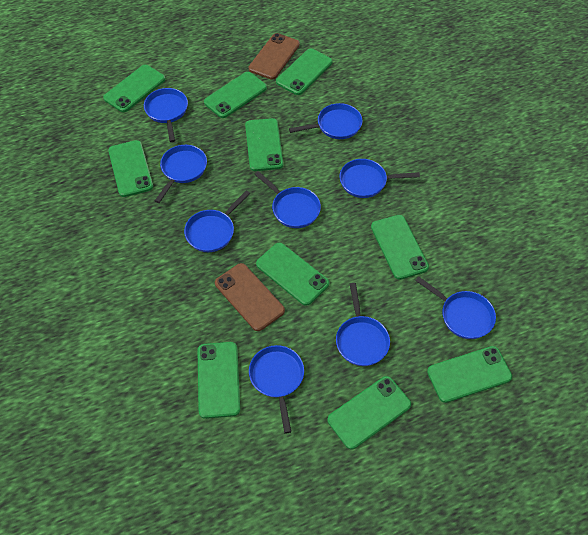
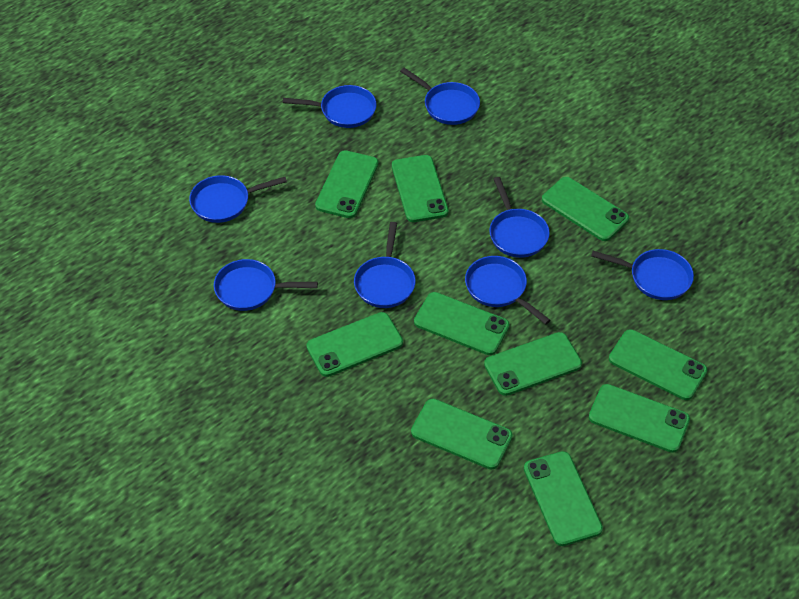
blue pan: 9 -> 8
brown phone: 2 -> 0

